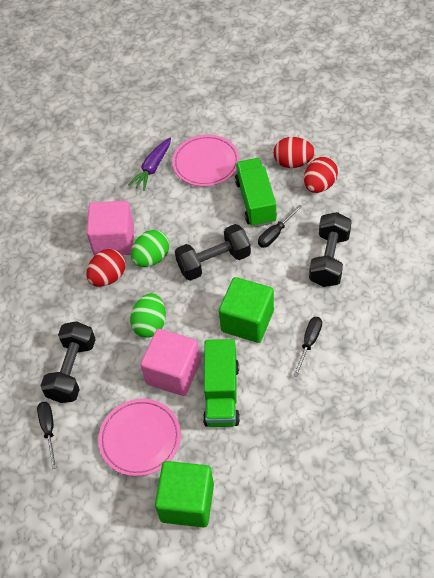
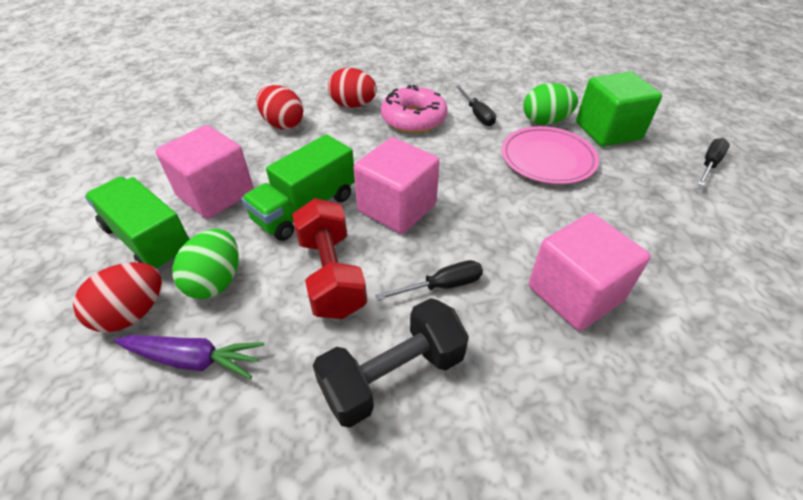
black dumbbell: 3 -> 1
green cube: 2 -> 1
pink cube: 2 -> 3
pink donut: 0 -> 1
pink plate: 2 -> 1
red dumbbell: 0 -> 1

